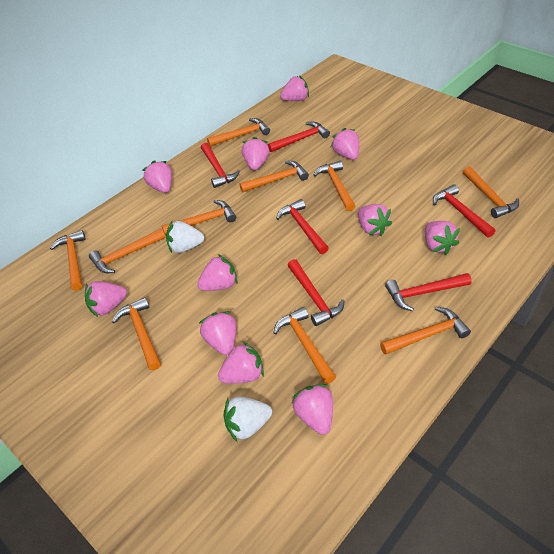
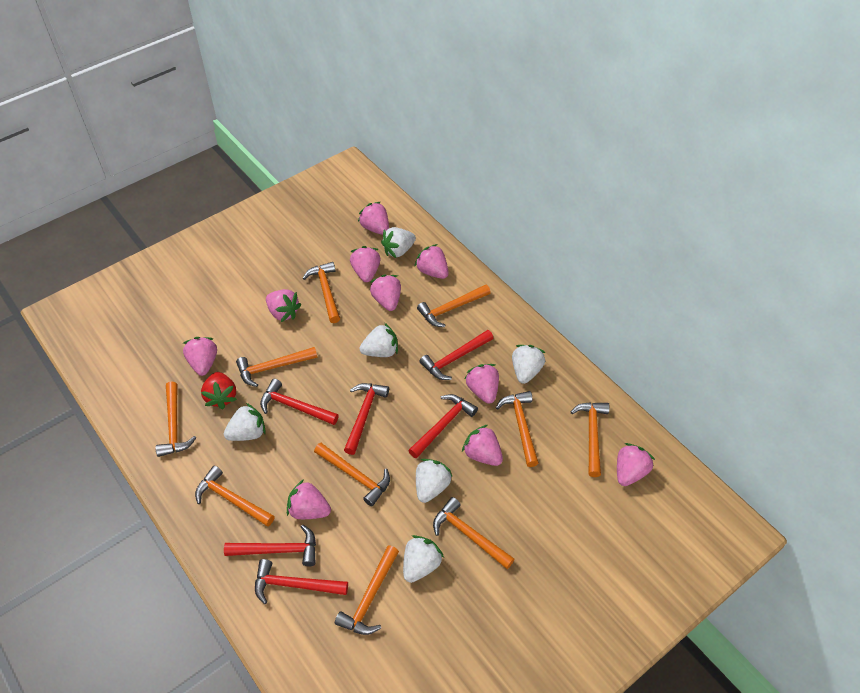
pink strawberry: 11 -> 10
red strawberry: 0 -> 1
white strawberry: 2 -> 6

